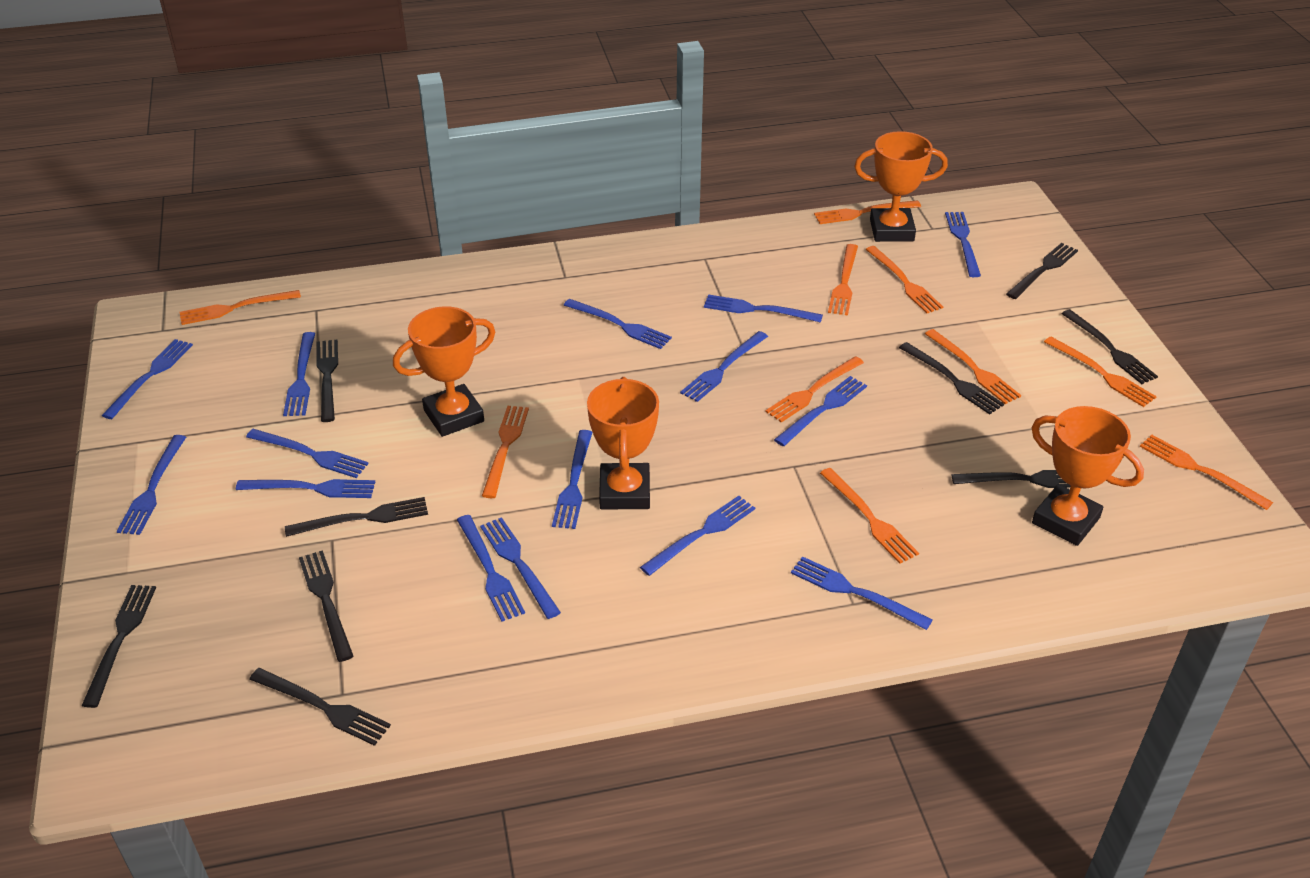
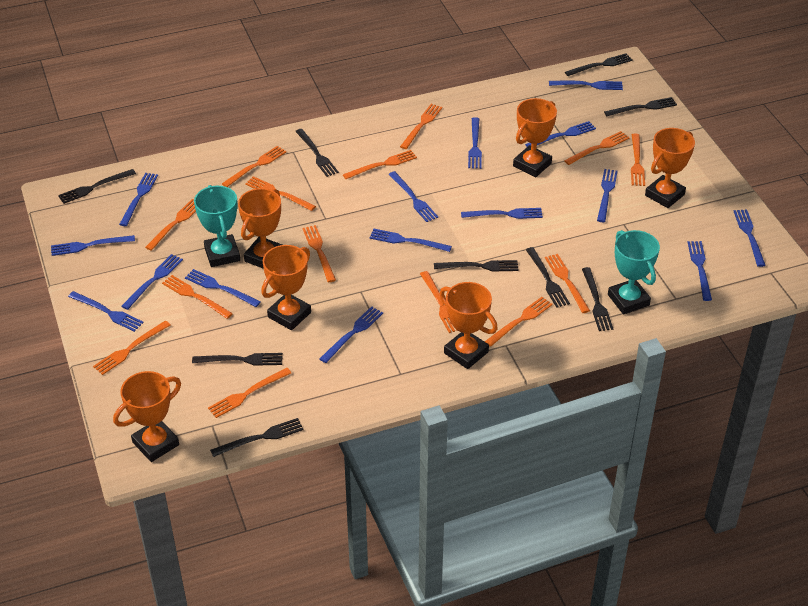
orange fork: 10 -> 14
orange trophy: 4 -> 6
turquoise trophy: 0 -> 2

